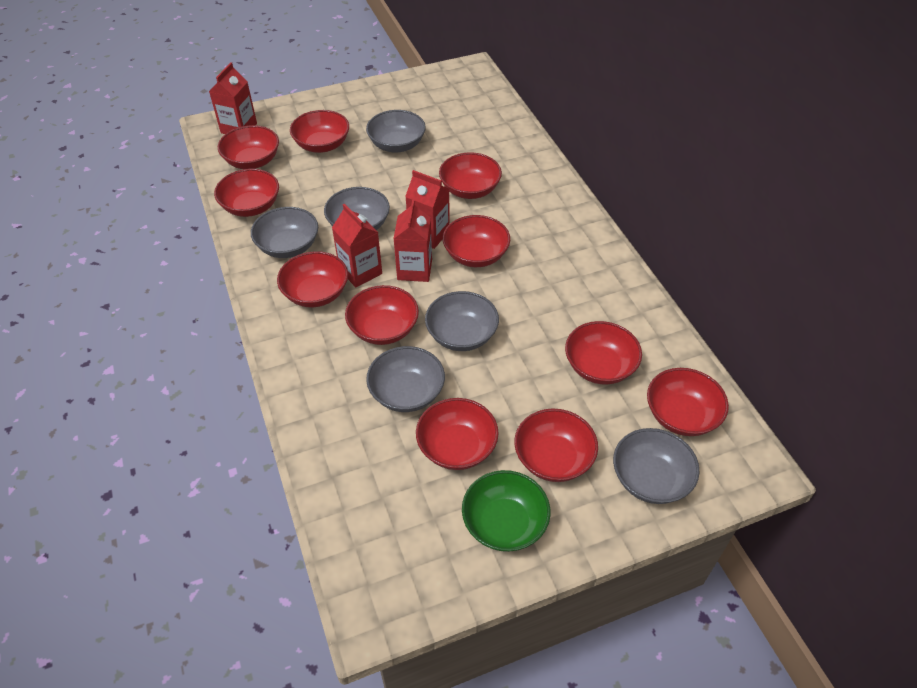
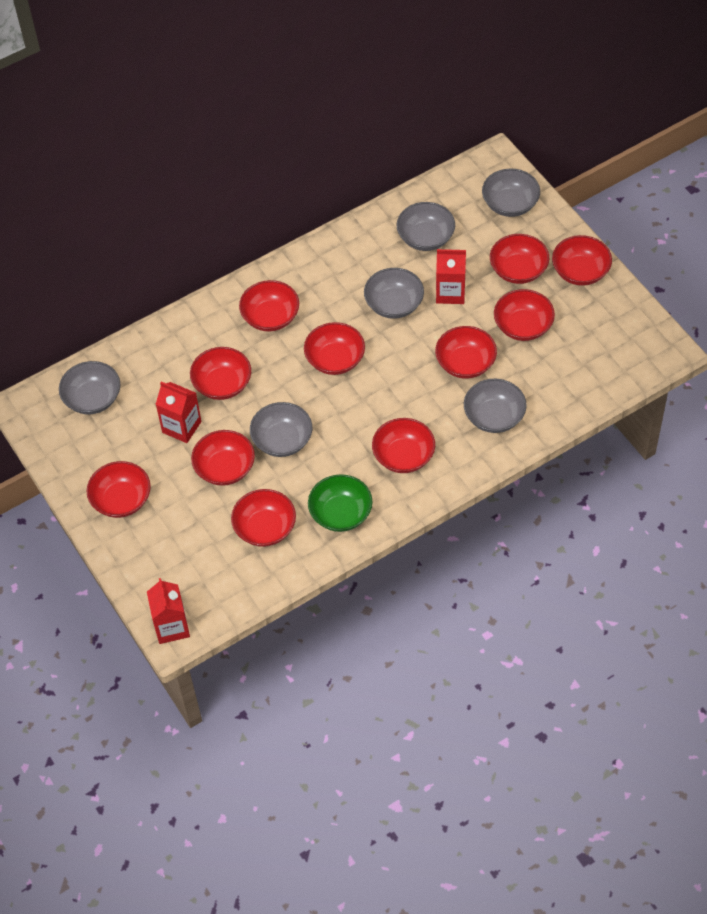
red carton: 4 -> 3

